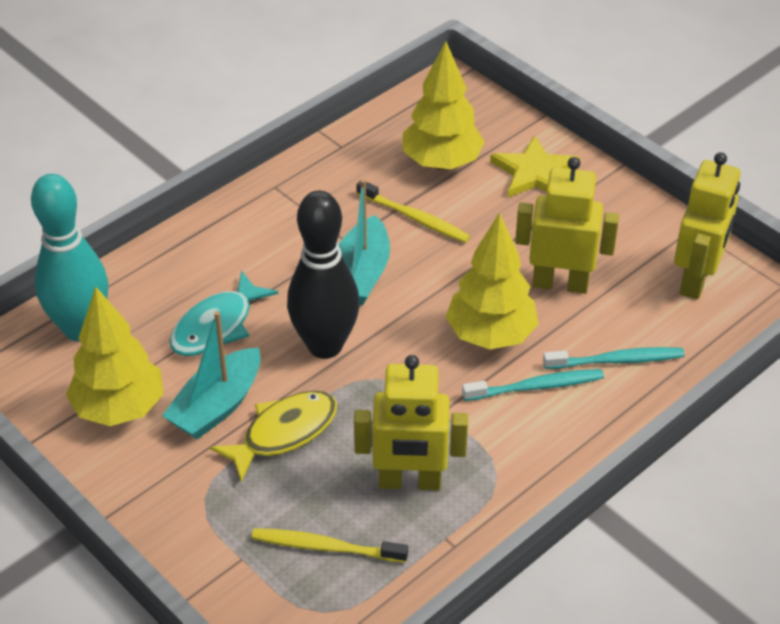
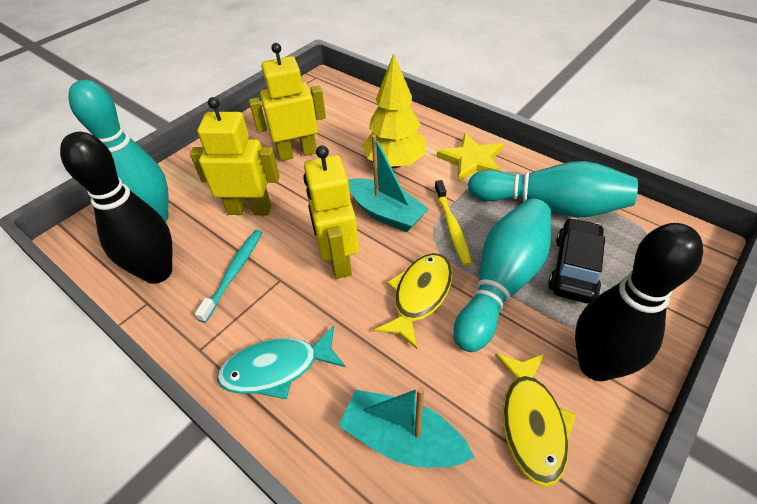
black bowling pin: 1 -> 2
black car: 0 -> 1
turquoise bowling pin: 1 -> 3
turquoise toothbrush: 2 -> 1
yellow fish: 1 -> 2
yellow toothbrush: 2 -> 1
yellow tree: 3 -> 1

